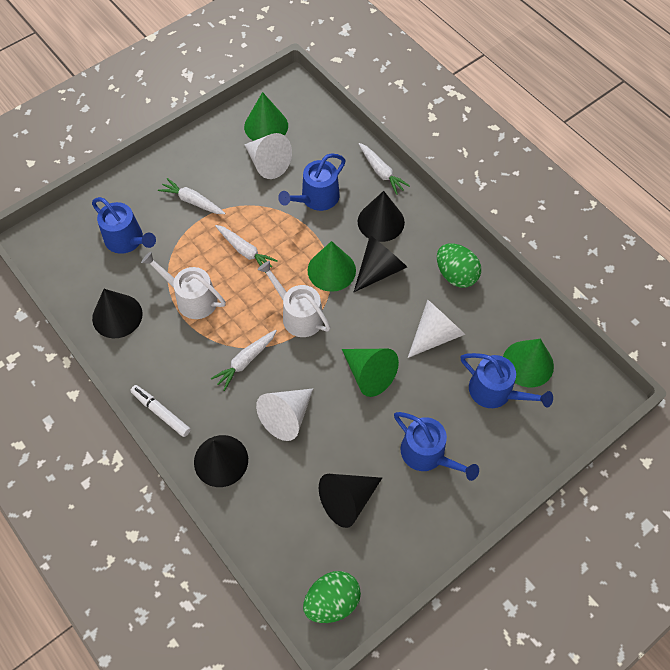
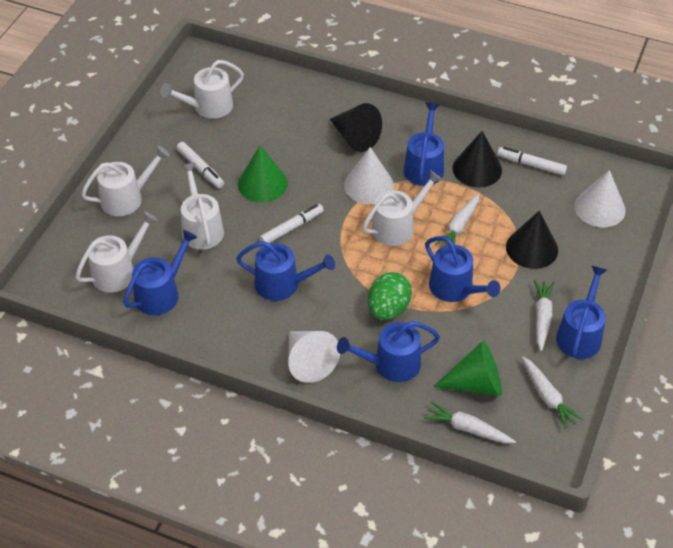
black cone: 5 -> 3
blue watering can: 4 -> 6
green cone: 4 -> 2
green egg: 2 -> 1
white marker: 1 -> 3
white watering can: 2 -> 5

